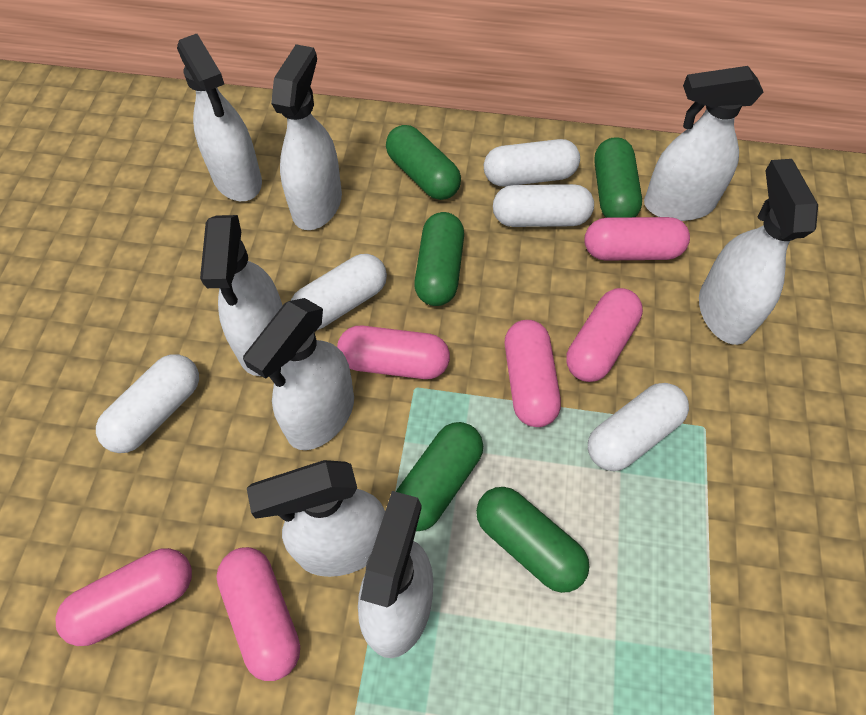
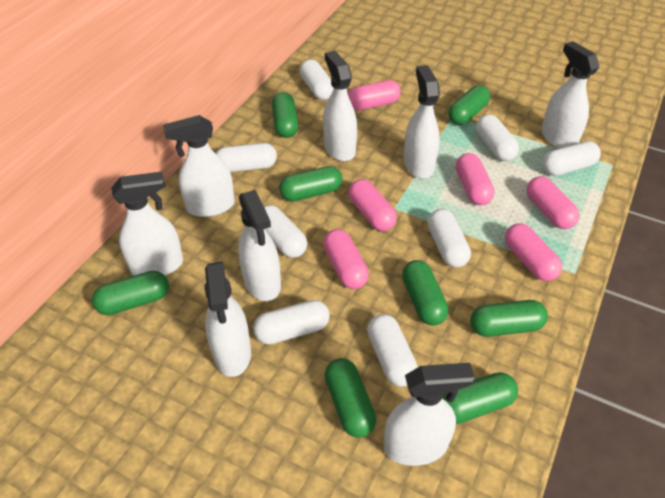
green capsule: 5 -> 8
white capsule: 5 -> 8

